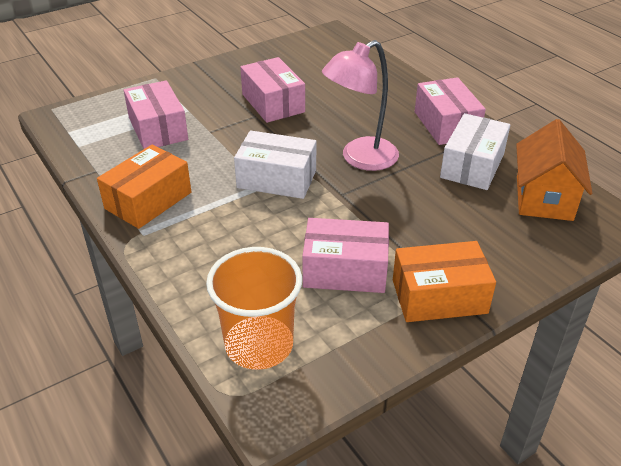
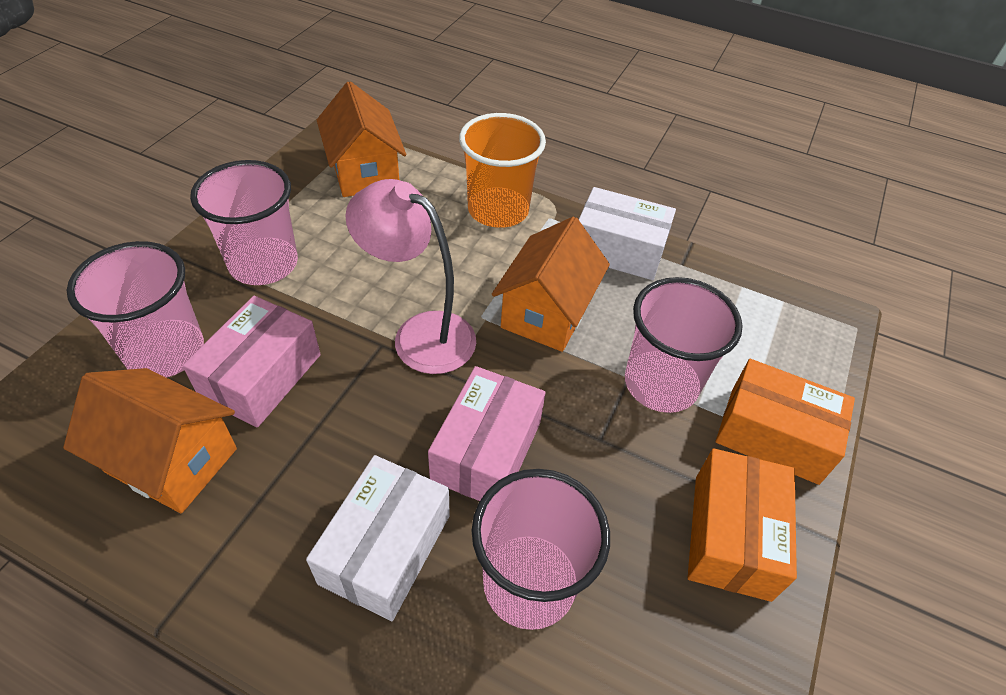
orange house: 1 -> 3
pink box: 4 -> 2
pink cup: 0 -> 4

